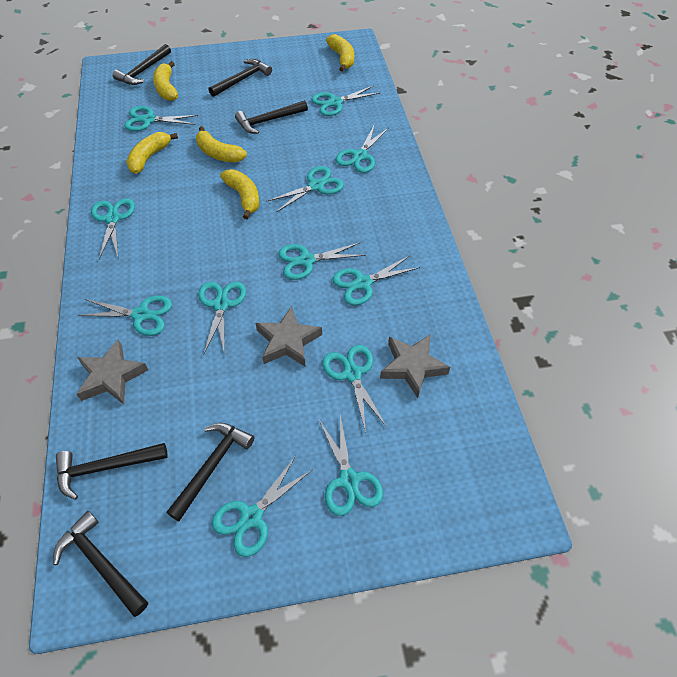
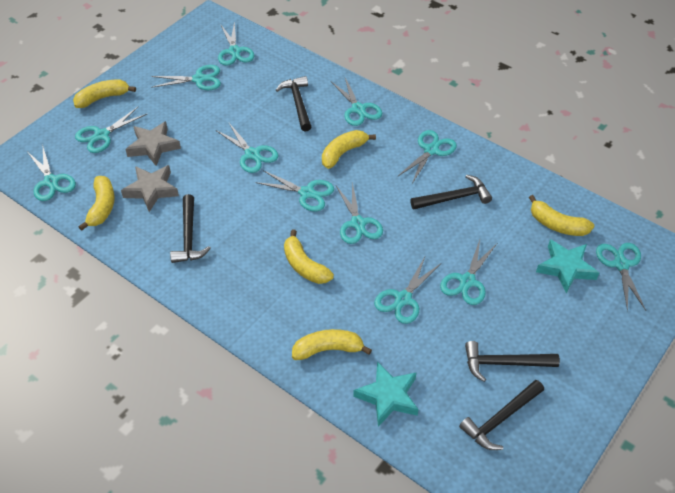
black hammer: 6 -> 5
grey star: 3 -> 2
turquoise star: 0 -> 2
yellow banana: 5 -> 6

